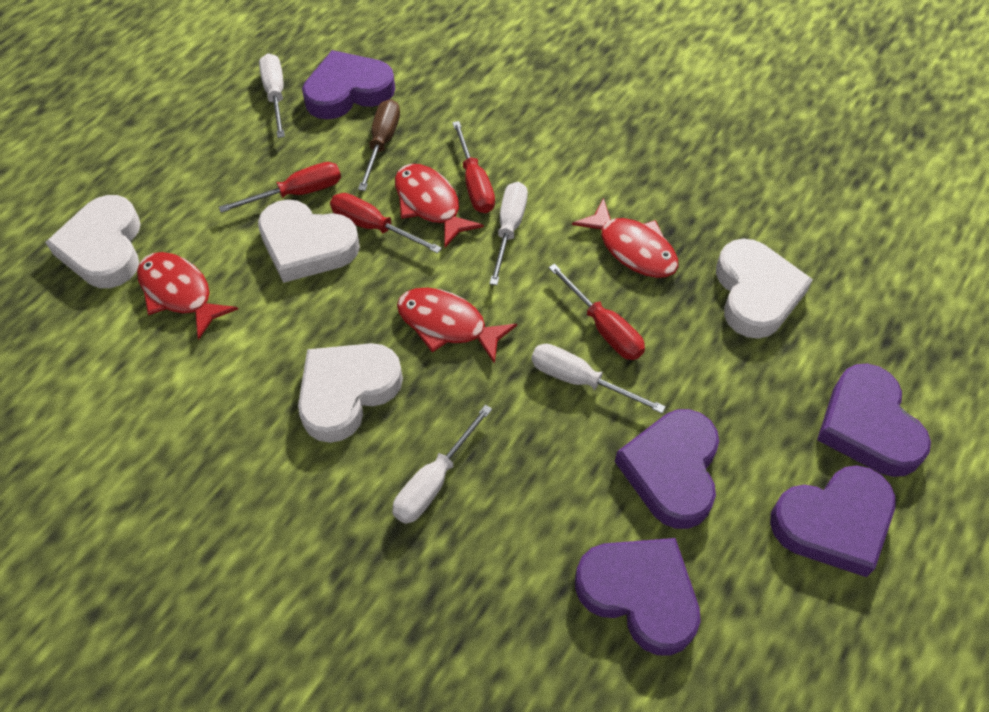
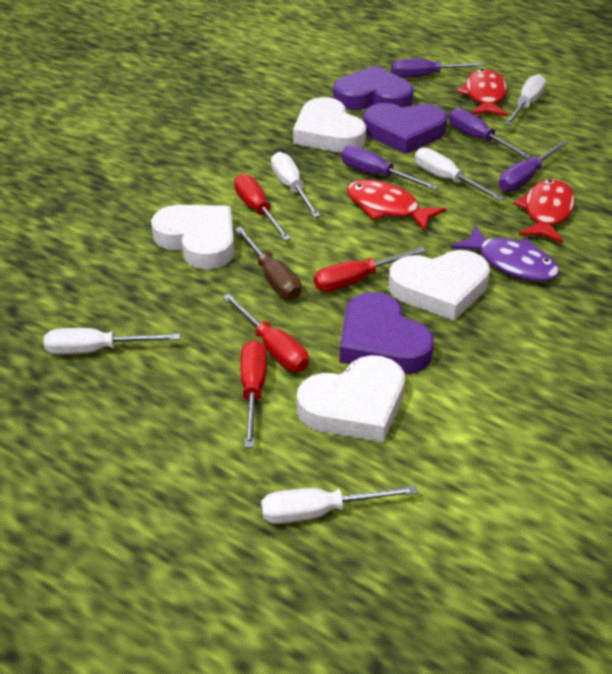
purple fish: 0 -> 1
purple heart: 5 -> 3
purple screwdriver: 0 -> 4
red fish: 4 -> 3
white screwdriver: 4 -> 5

